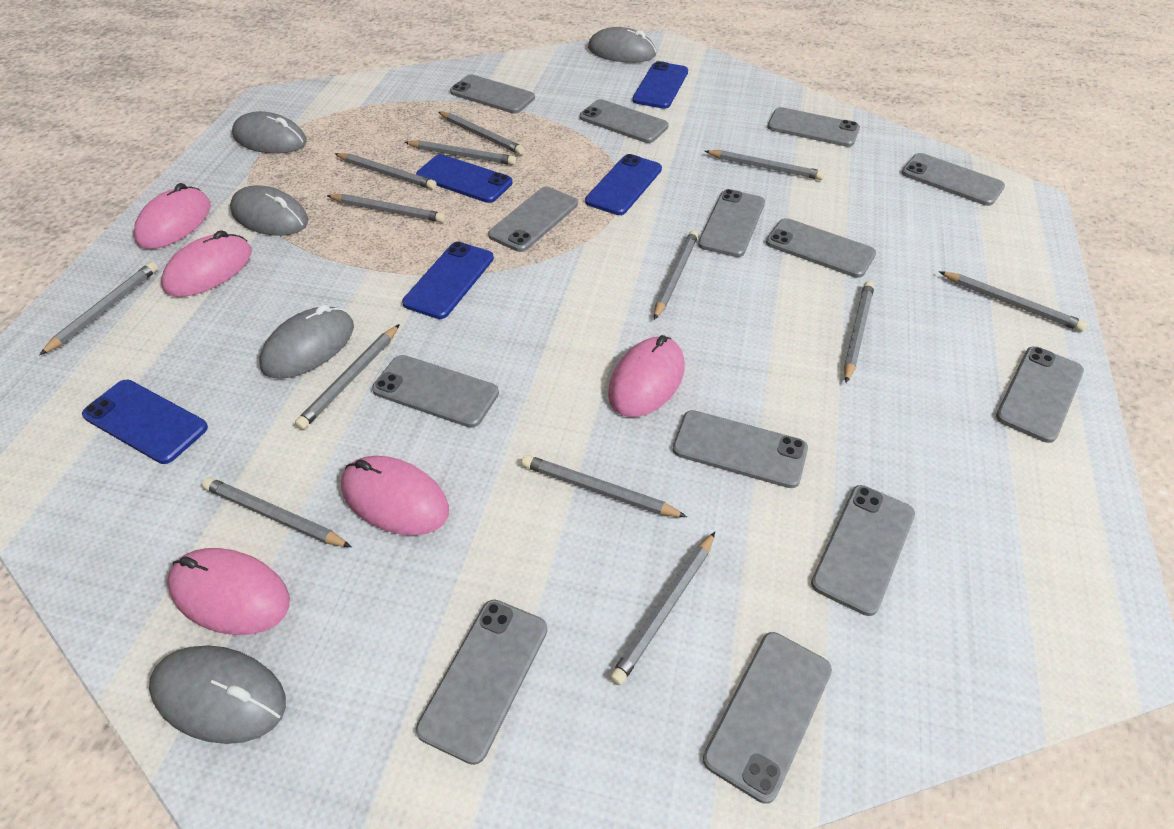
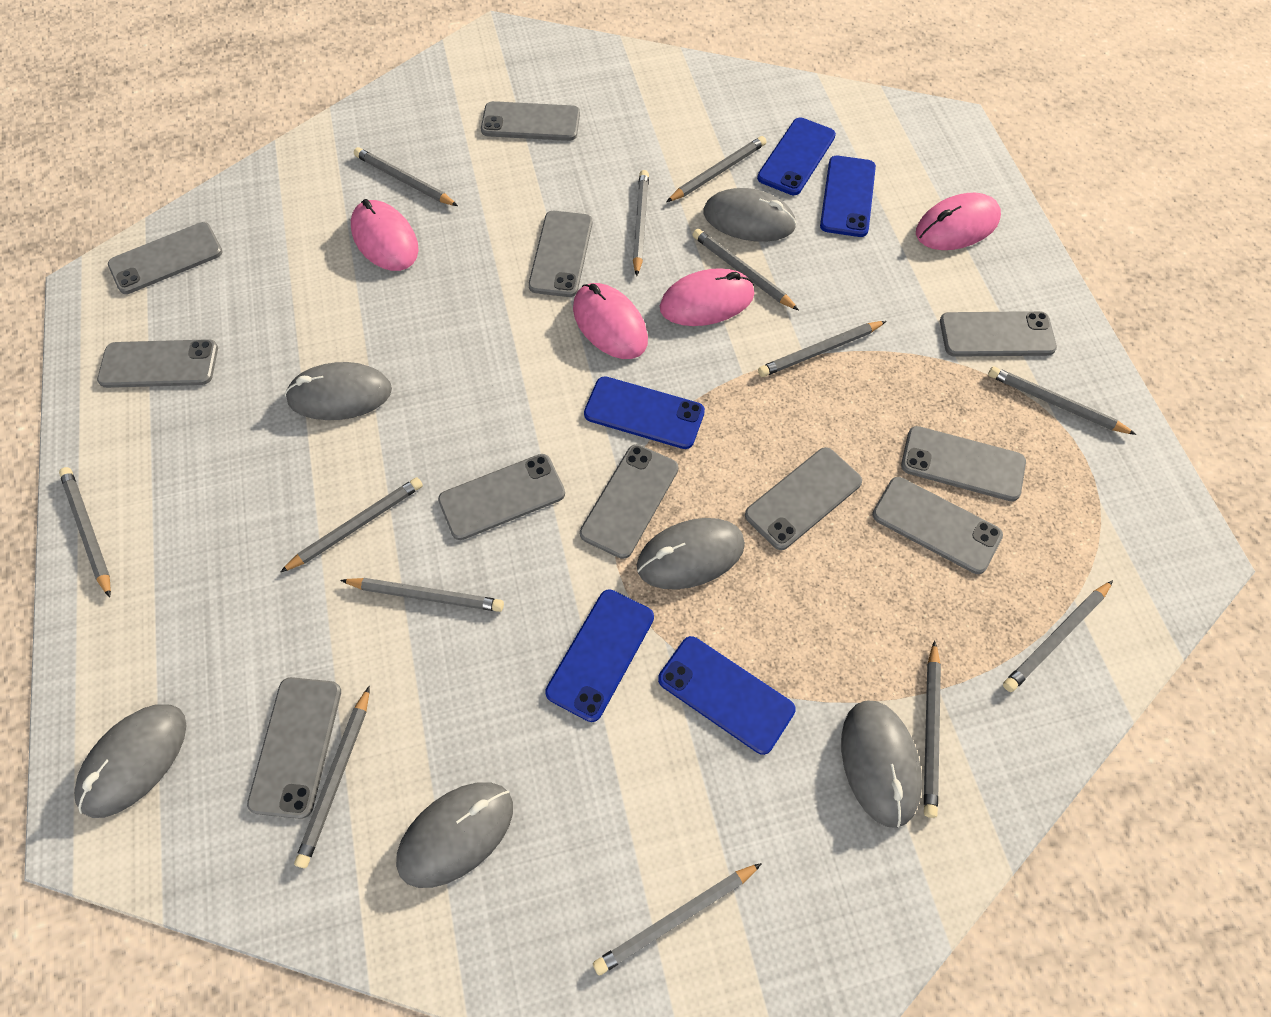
grey mouse: 5 -> 6
grey phone: 13 -> 11
pink mouse: 5 -> 4

